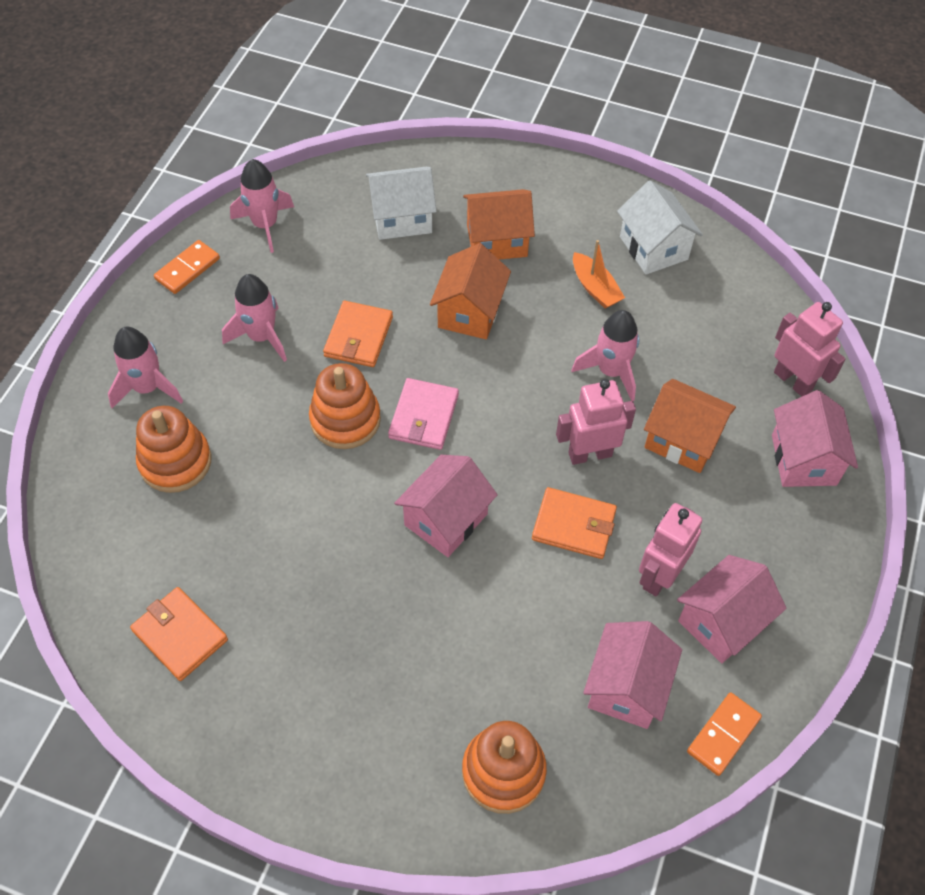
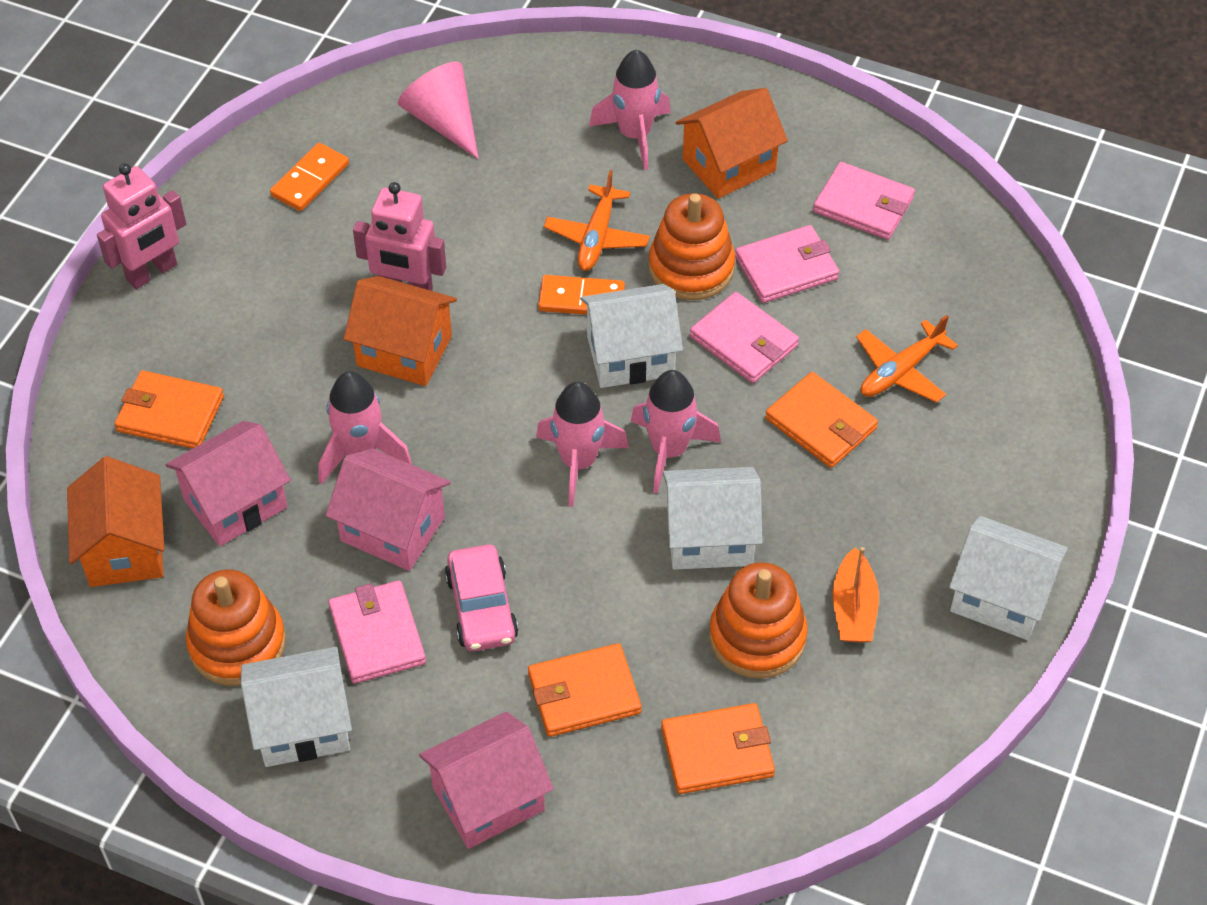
orange plane: 0 -> 2
orange wallet: 3 -> 4
pink car: 0 -> 1
pink cone: 0 -> 1
pink house: 4 -> 3
pink robot: 3 -> 2
pink wallet: 1 -> 4
white house: 2 -> 4

